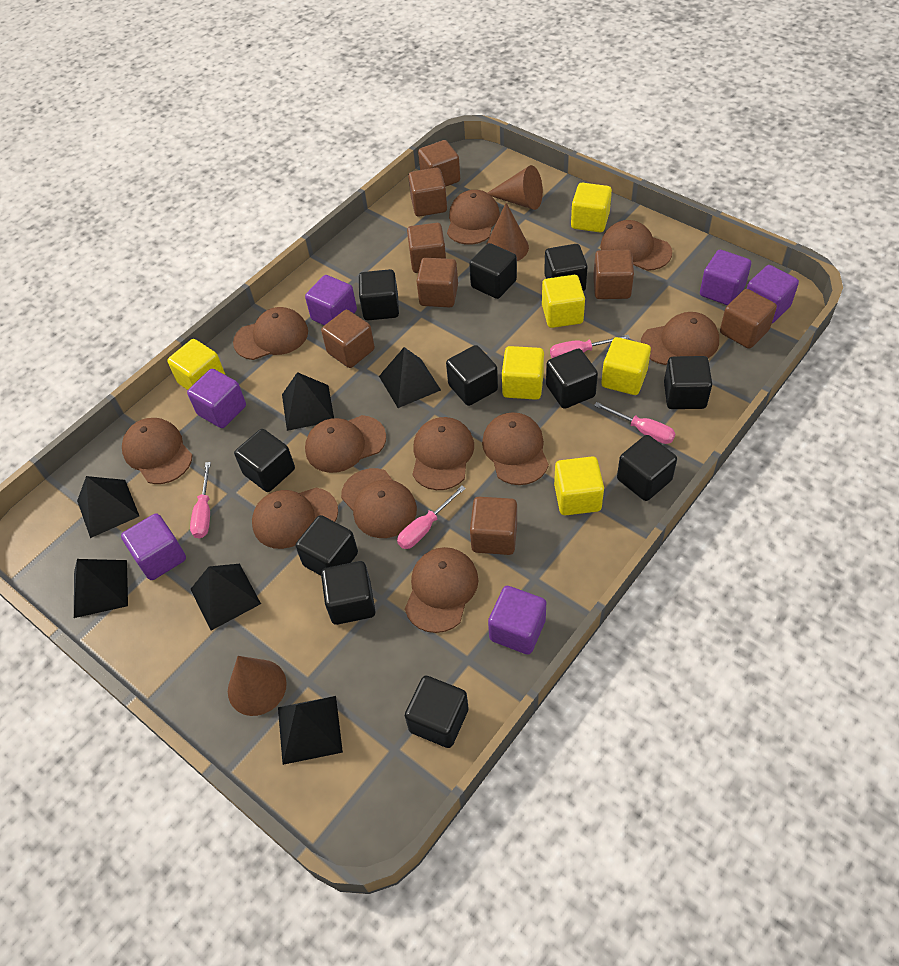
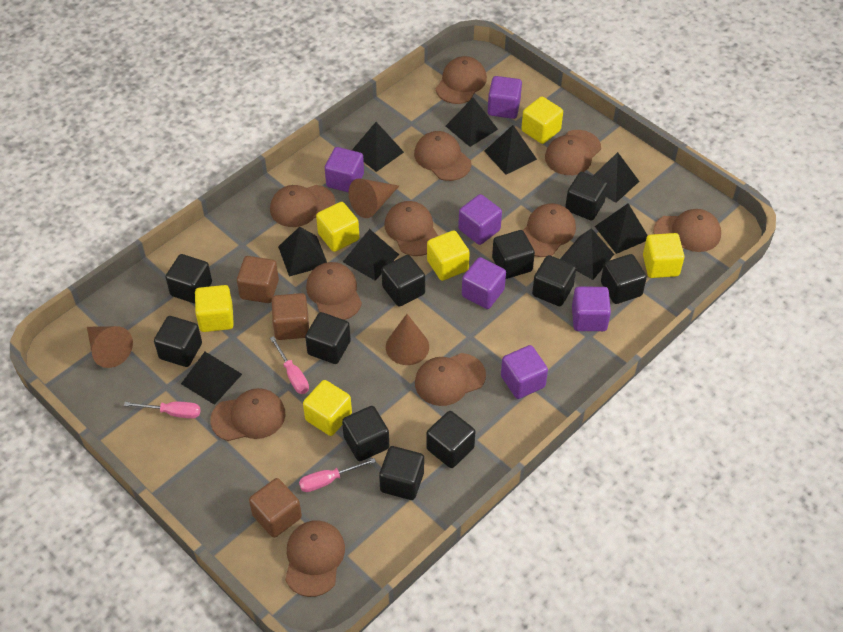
black pyramid: 6 -> 9
brown cube: 8 -> 3
pink screwdriver: 4 -> 3

